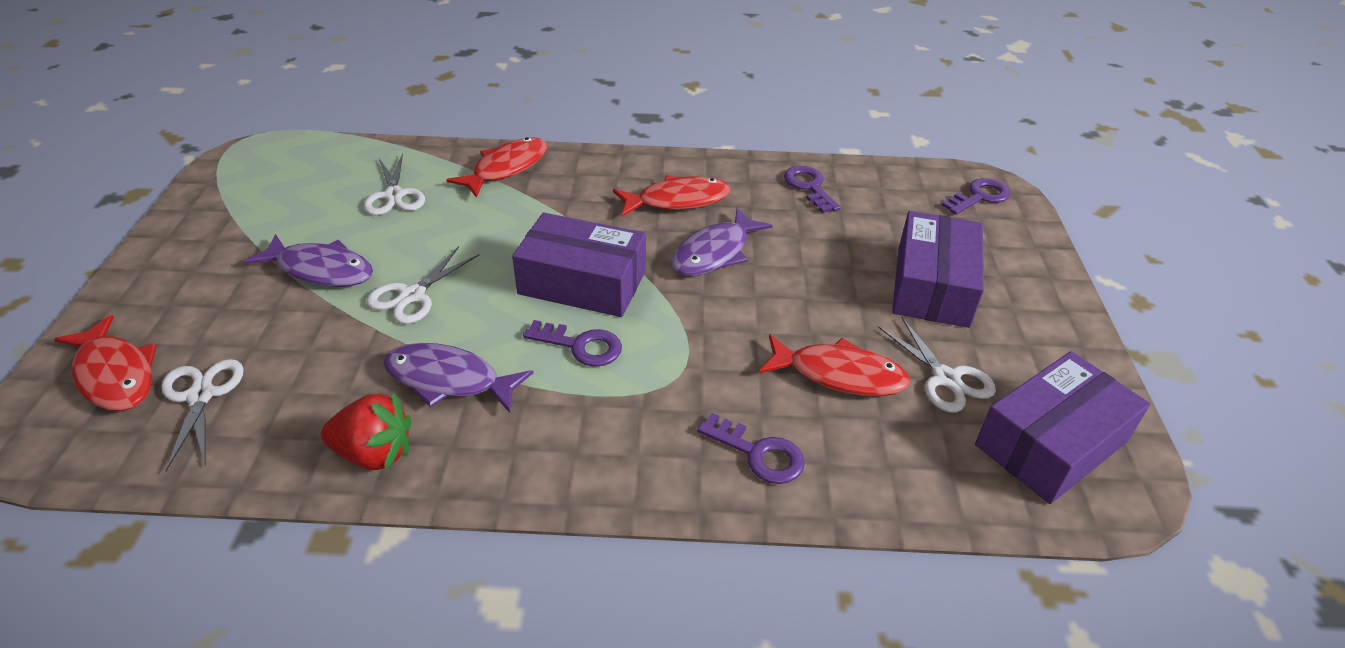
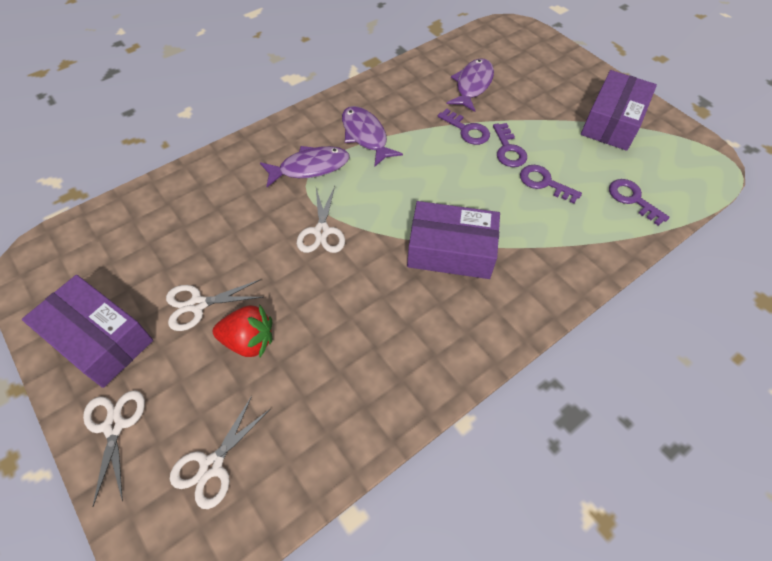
red fish: 4 -> 0

